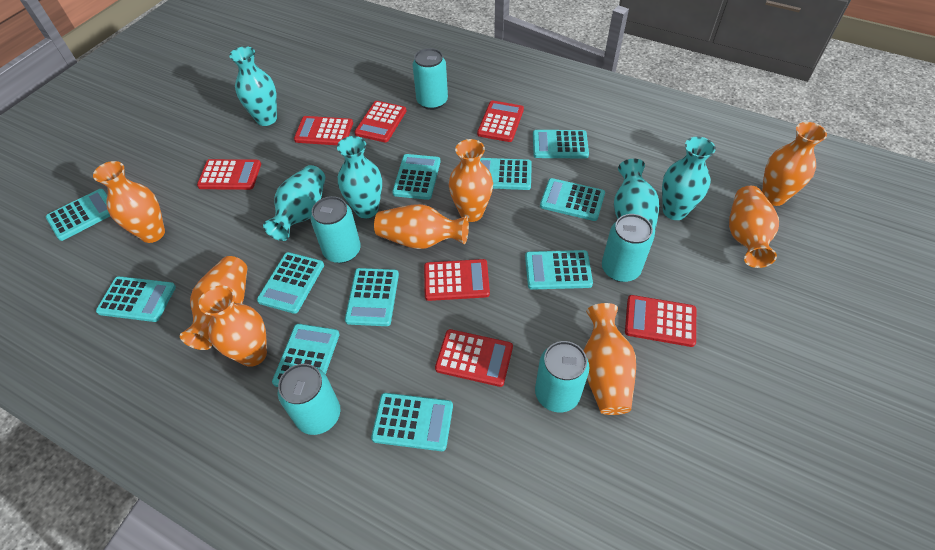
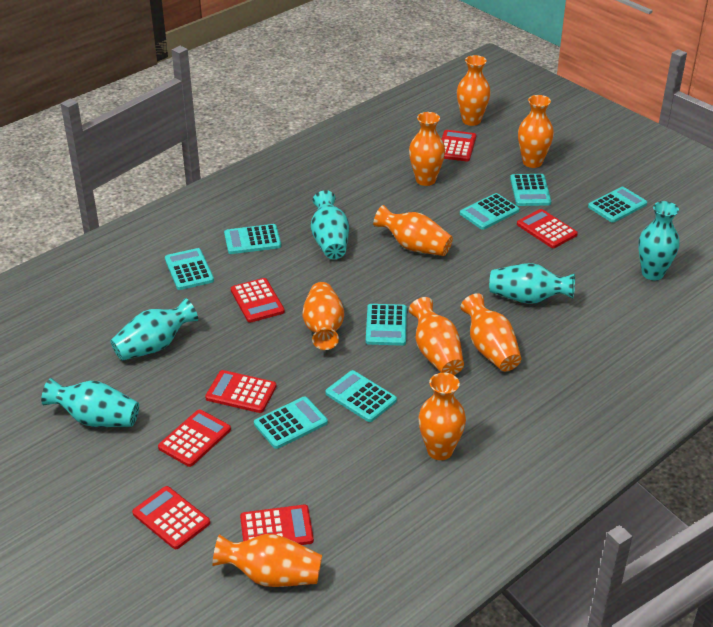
orange vase: 8 -> 9
turquoise calculator: 11 -> 8
turquoise can: 5 -> 0

